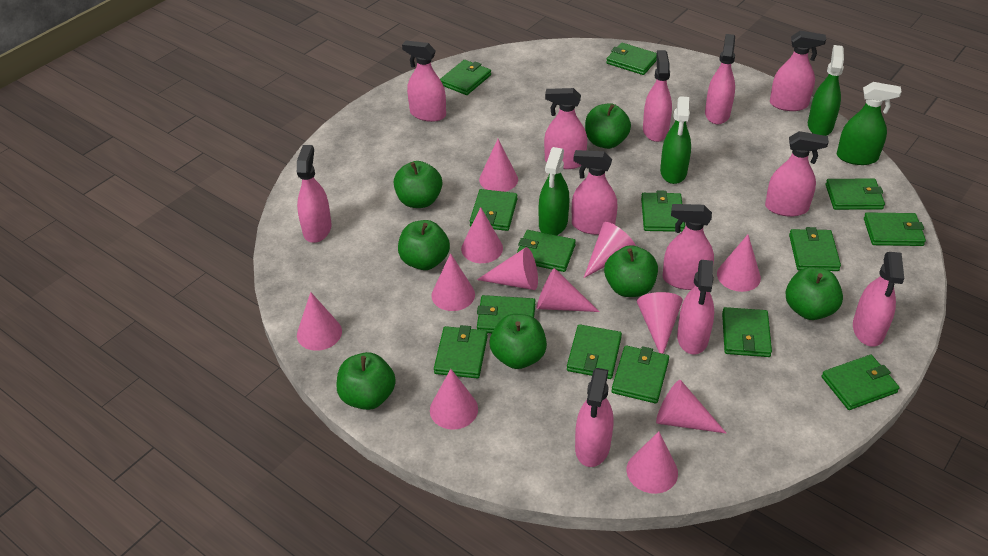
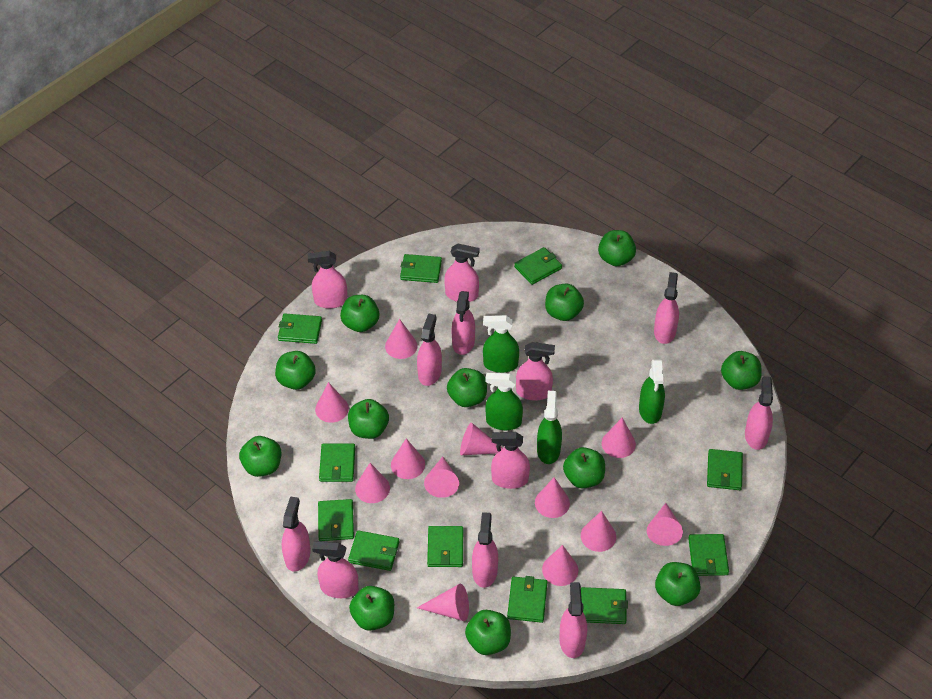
green apple: 7 -> 12
green wallet: 14 -> 11

